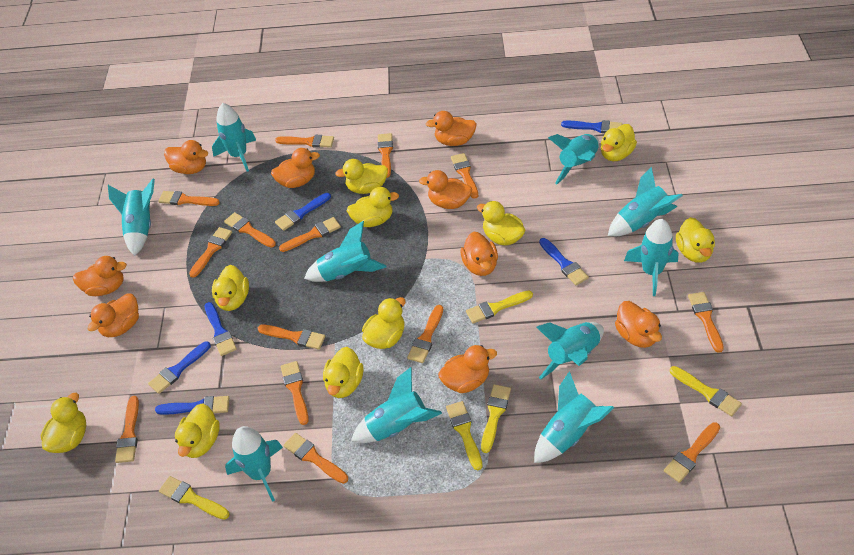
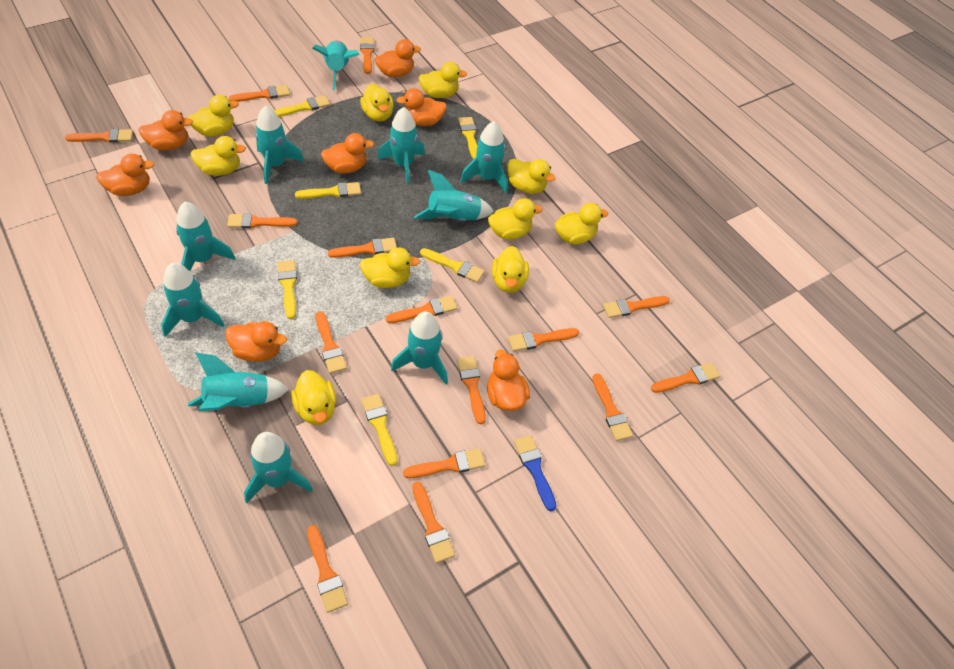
blue brush: 6 -> 1
orange brush: 14 -> 15
orange duck: 9 -> 7
yellow brush: 5 -> 6

